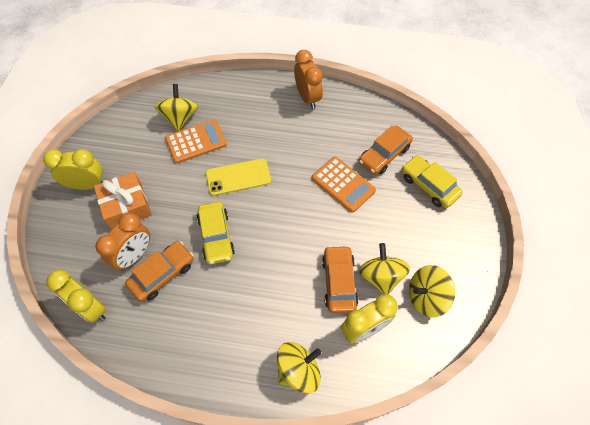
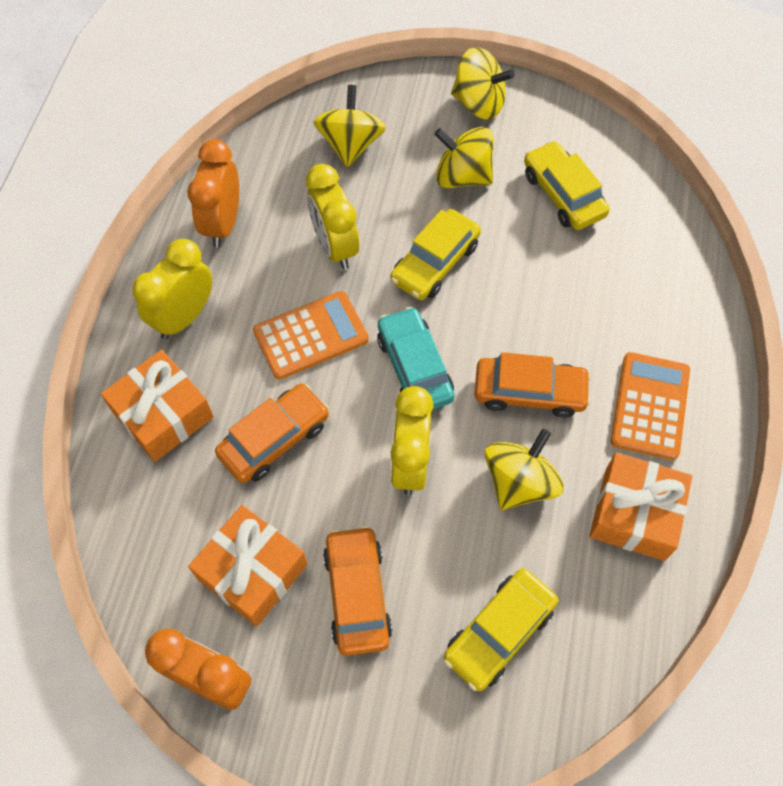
orange gift: 1 -> 3
turquoise car: 0 -> 1
yellow car: 2 -> 3
yellow phone: 1 -> 0

